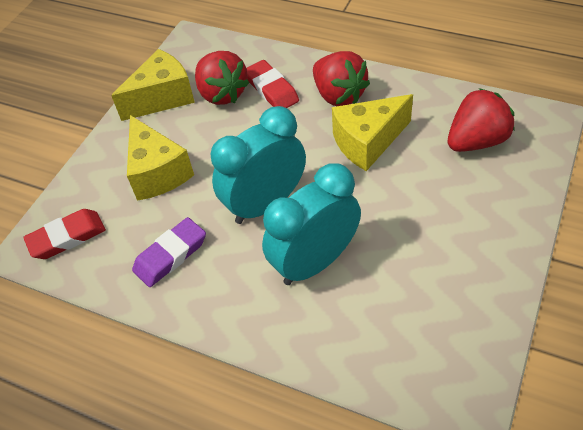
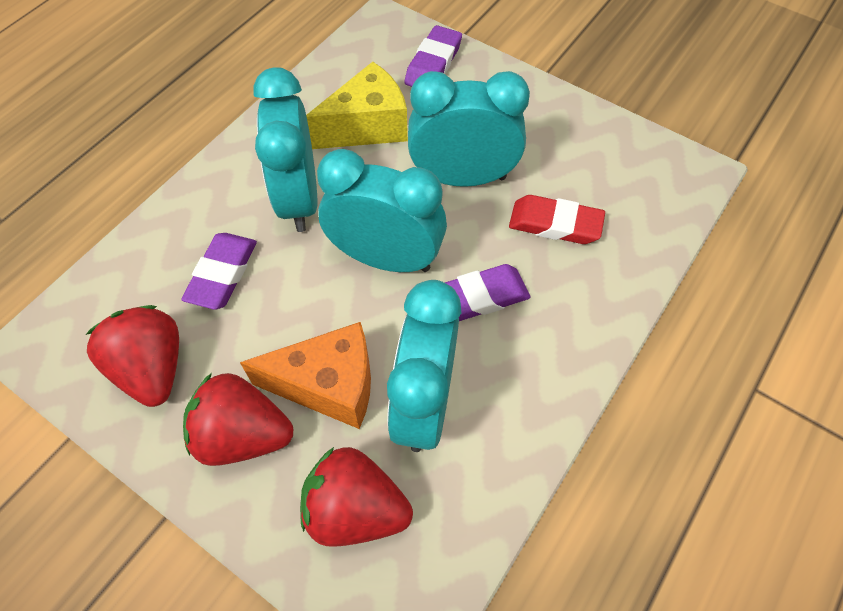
orange cheese: 0 -> 1
purple eraser: 1 -> 3
red eraser: 2 -> 1
turquoise clock: 2 -> 4
yellow cheese: 3 -> 1

